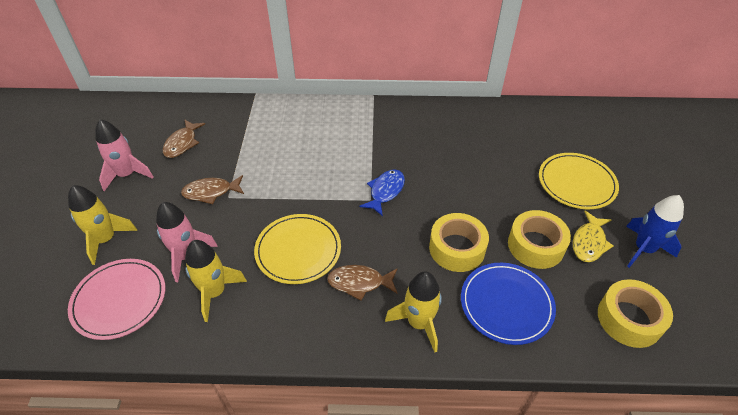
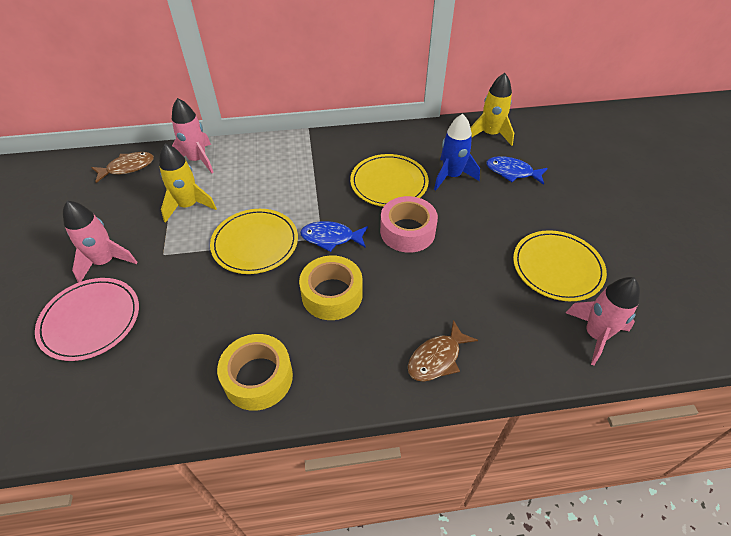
blue fish: 1 -> 2
blue plate: 1 -> 0
brown fish: 3 -> 2
pink rocket: 2 -> 3
pink tape: 0 -> 1
yellow fish: 1 -> 0
yellow plate: 2 -> 3
yellow rocket: 3 -> 2
yellow tape: 3 -> 2

